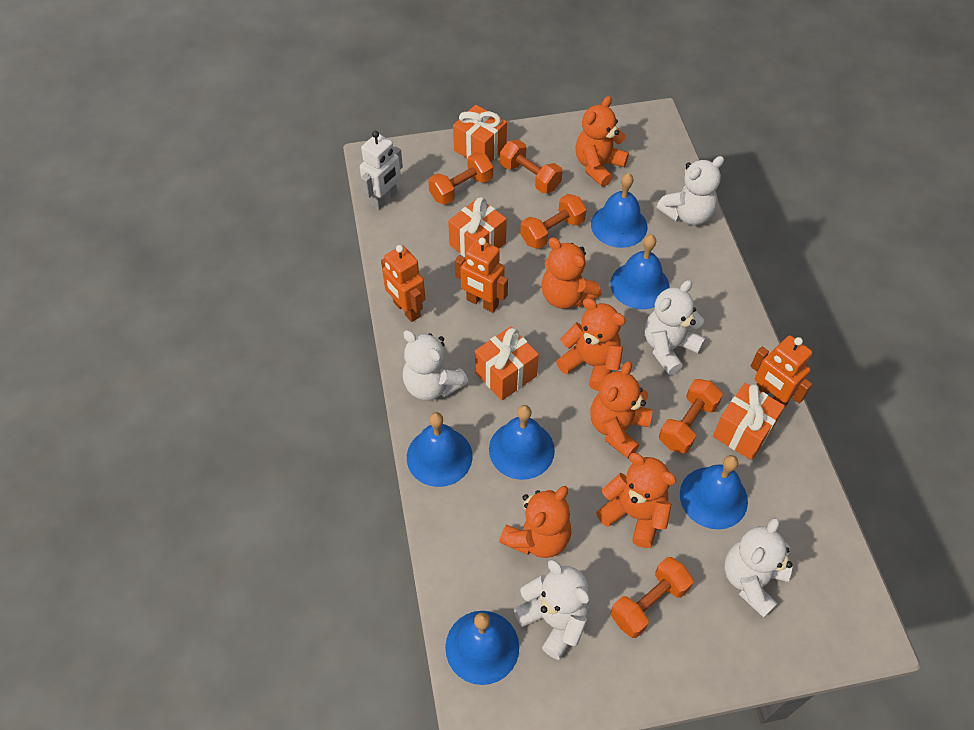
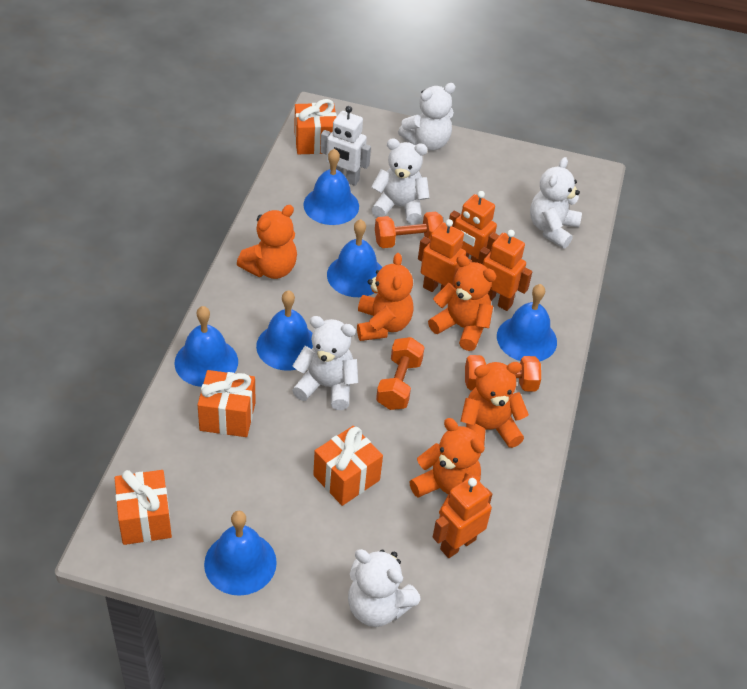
orange dumbbell: 5 -> 3
orange robot: 3 -> 4
orange teddy bear: 6 -> 5

